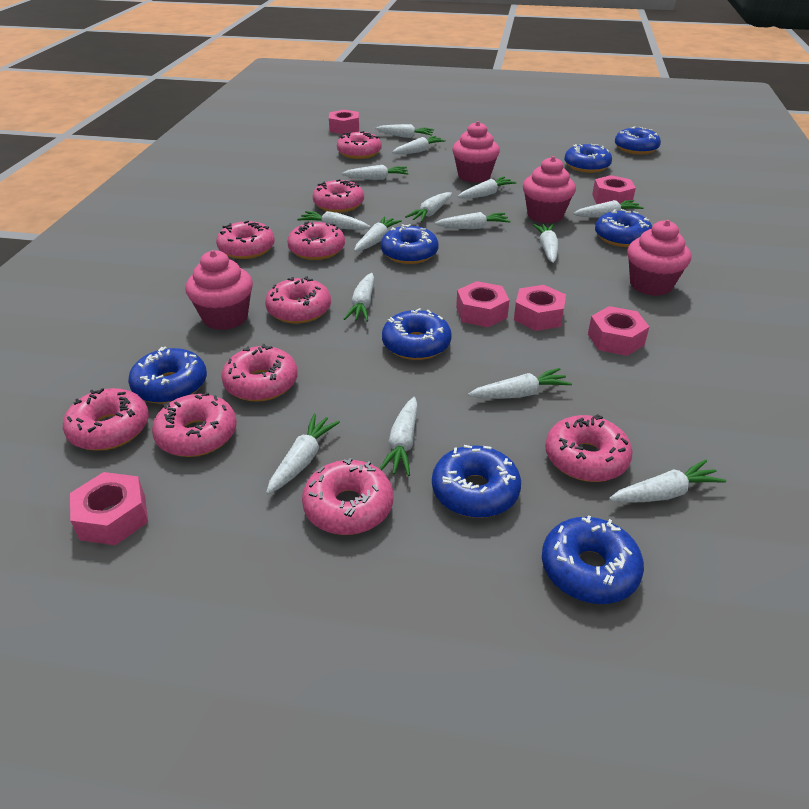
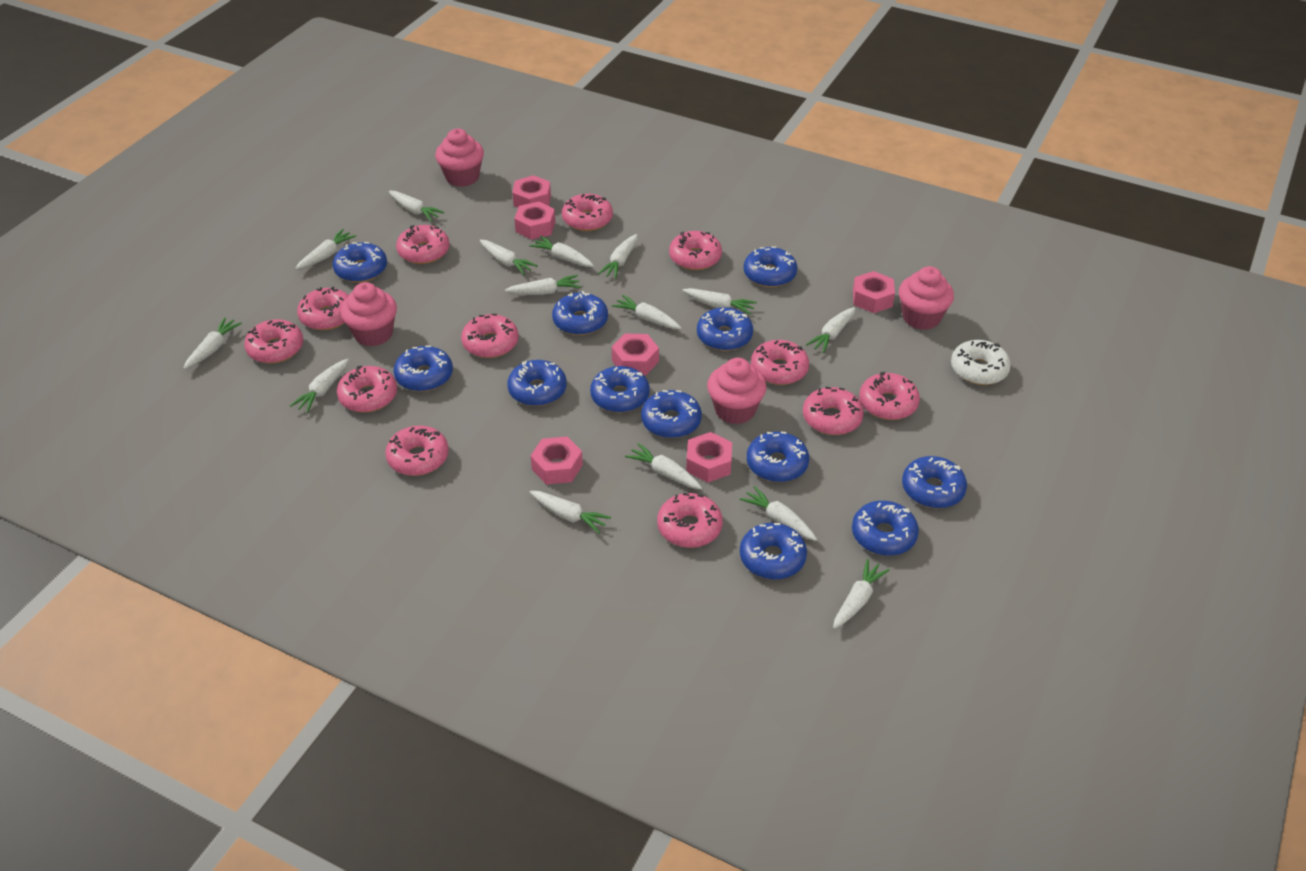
blue donut: 8 -> 12
pink donut: 10 -> 12
white donut: 0 -> 1

